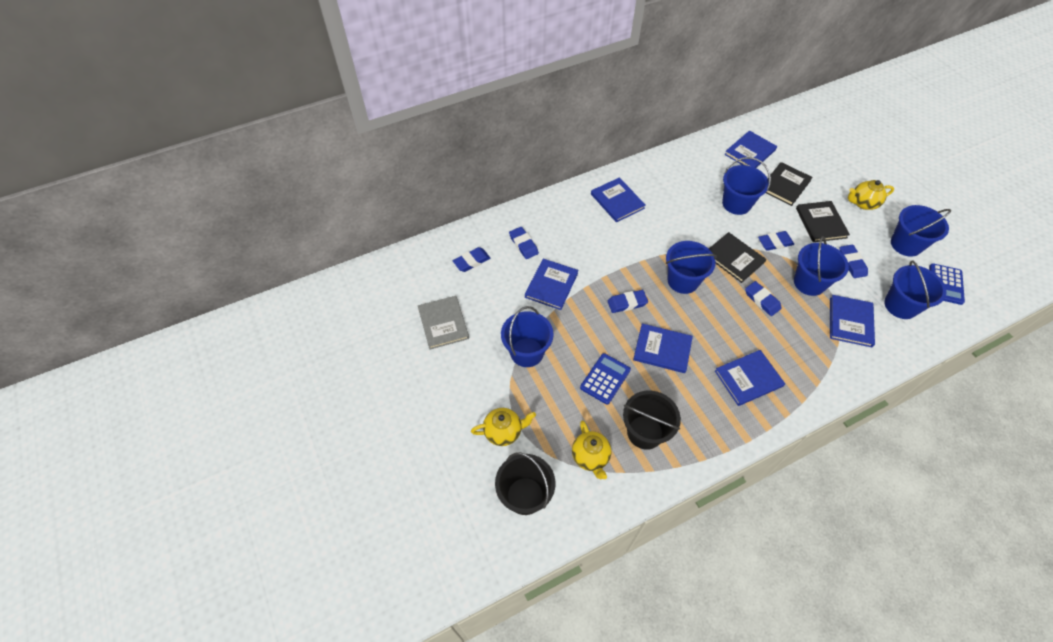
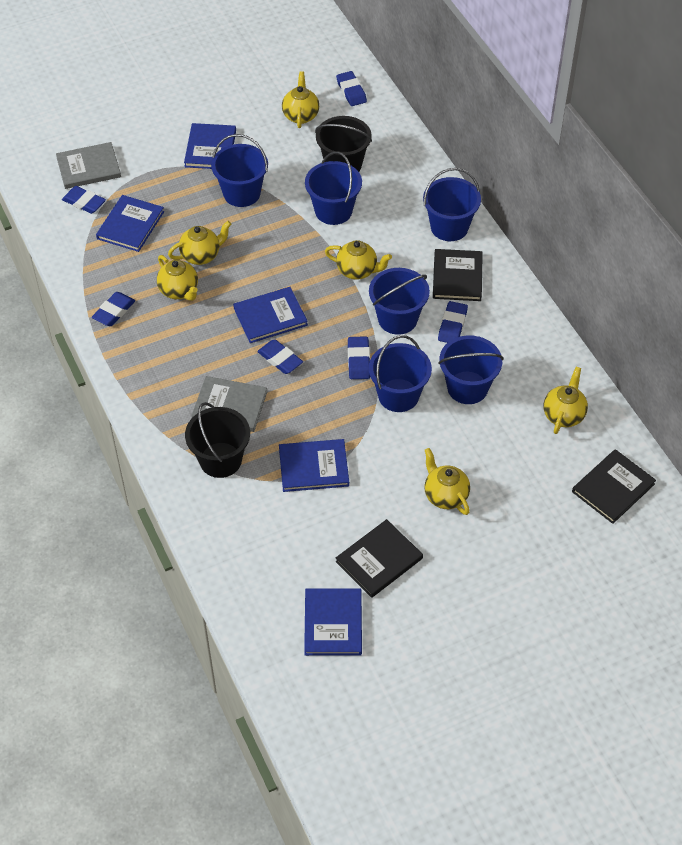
blue book: 6 -> 5
blue calculator: 2 -> 0
grey book: 1 -> 2
yellow teapot: 3 -> 6

